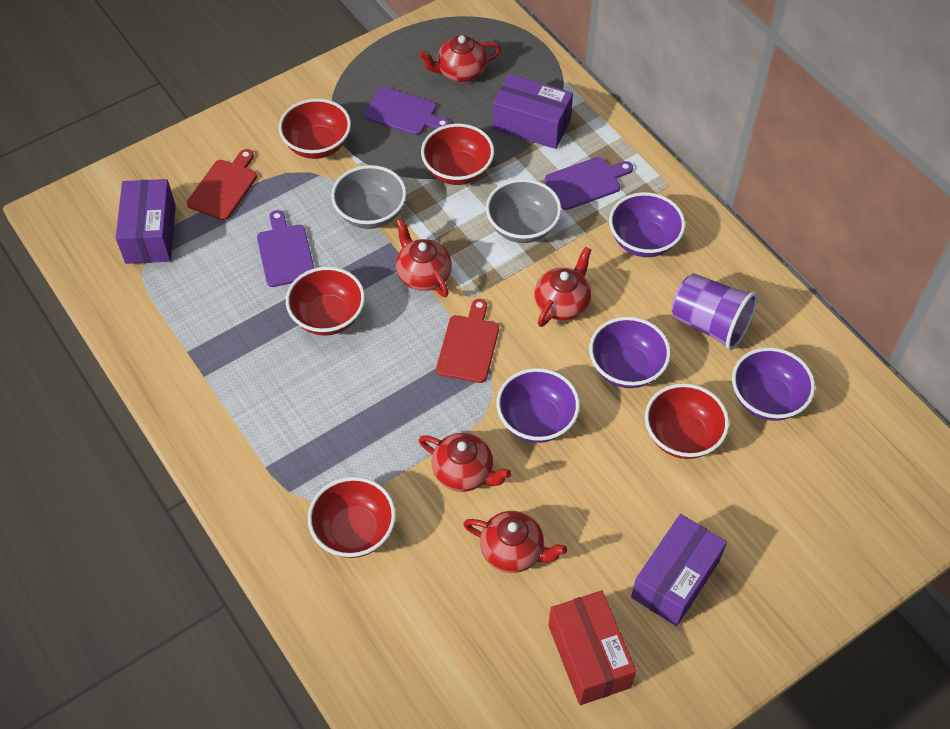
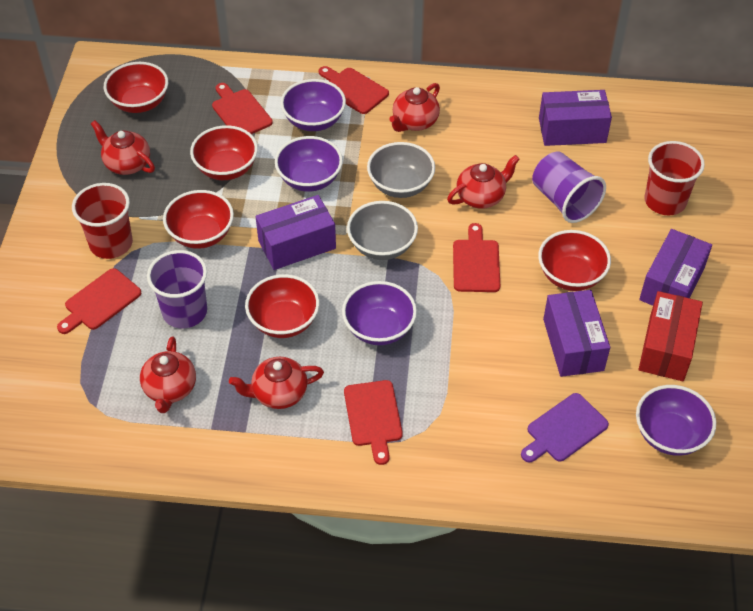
purple box: 3 -> 4
purple cup: 1 -> 2
purple cutting board: 3 -> 1
red cup: 0 -> 2
red cutting board: 2 -> 5

